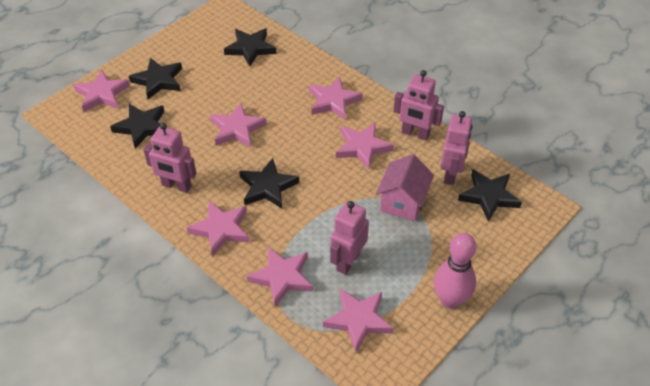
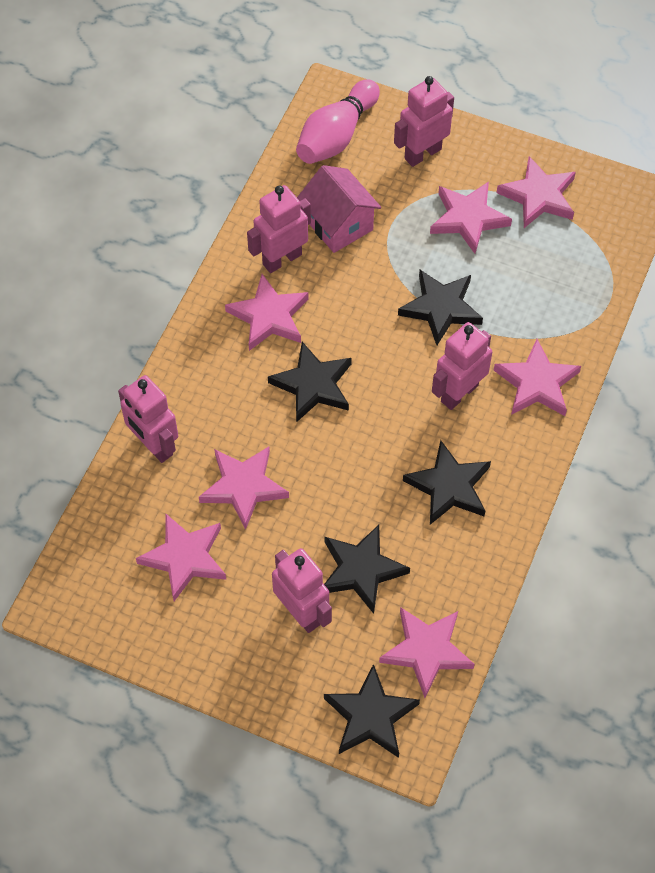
pink robot: 4 -> 5

